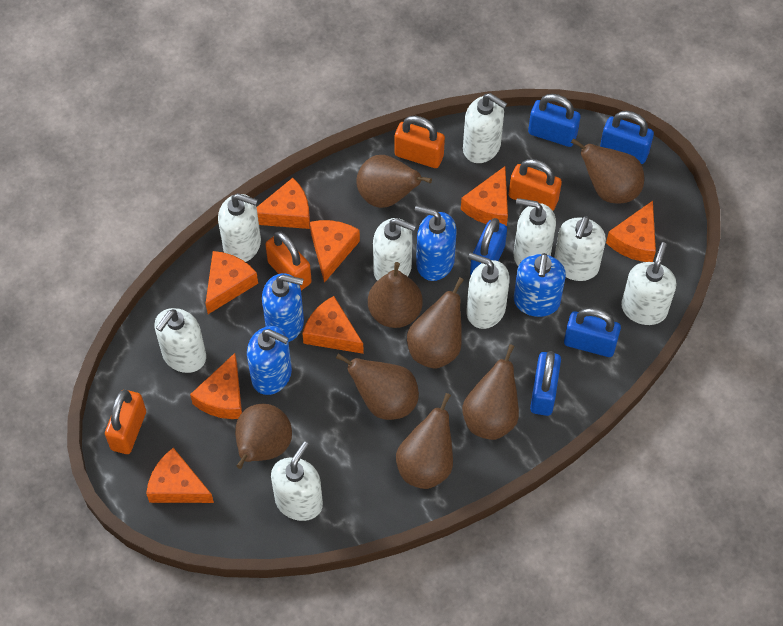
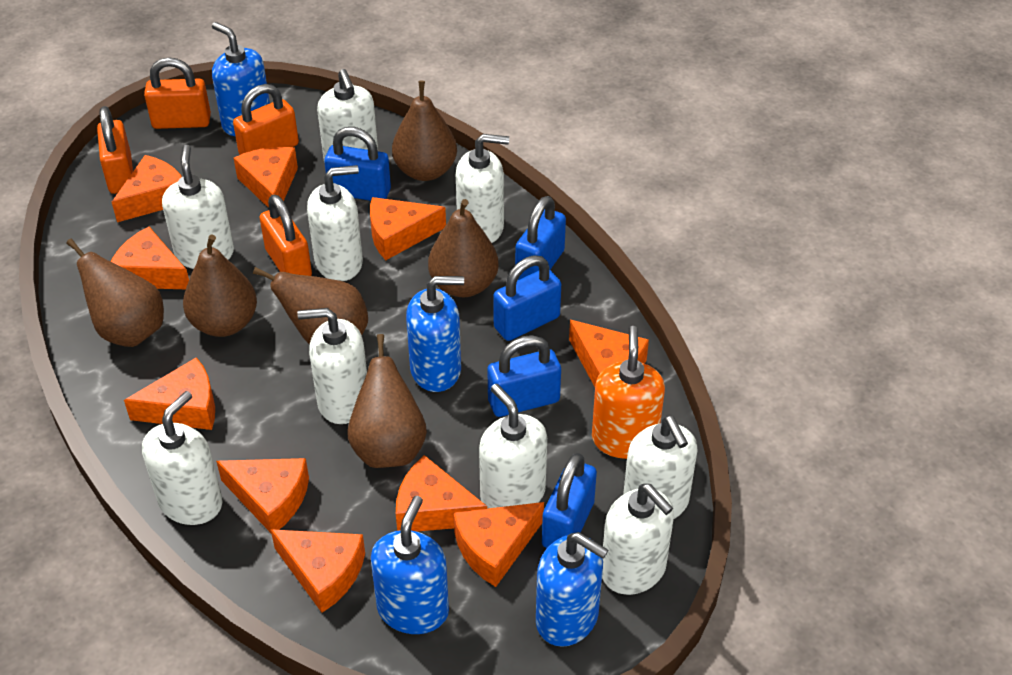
brown pear: 8 -> 6
orange cheese: 8 -> 10
orange soap dispenser: 0 -> 1

